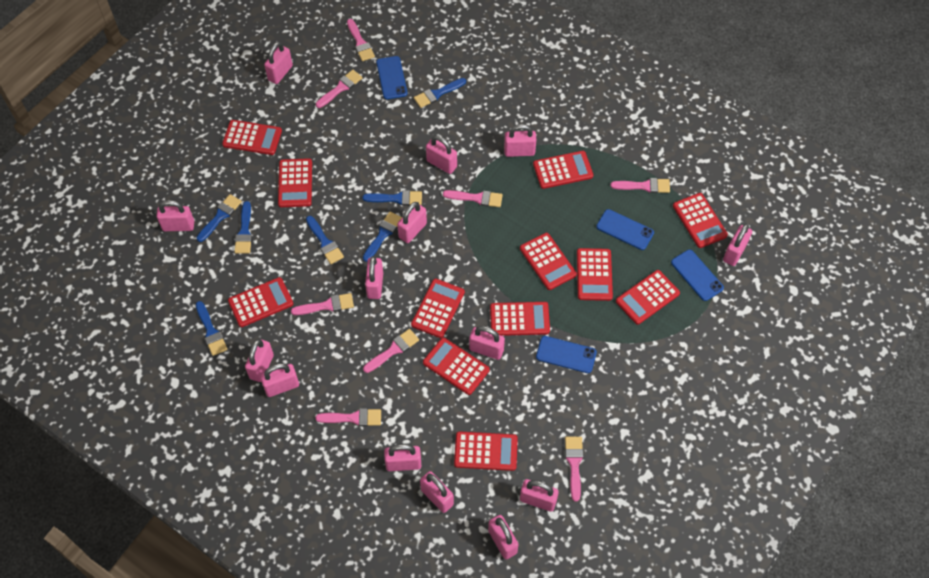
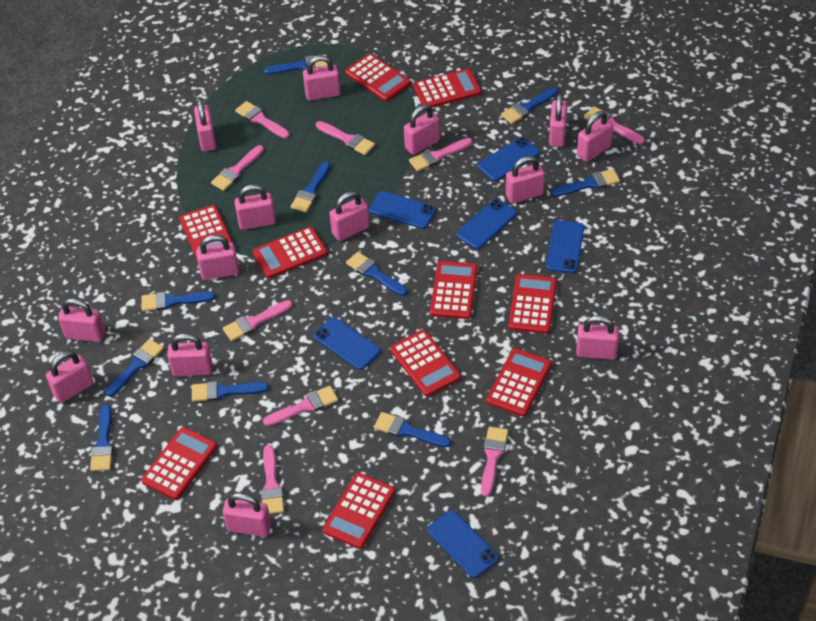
blue brush: 7 -> 10
blue phone: 4 -> 6
pink brush: 8 -> 9
red calculator: 12 -> 10

